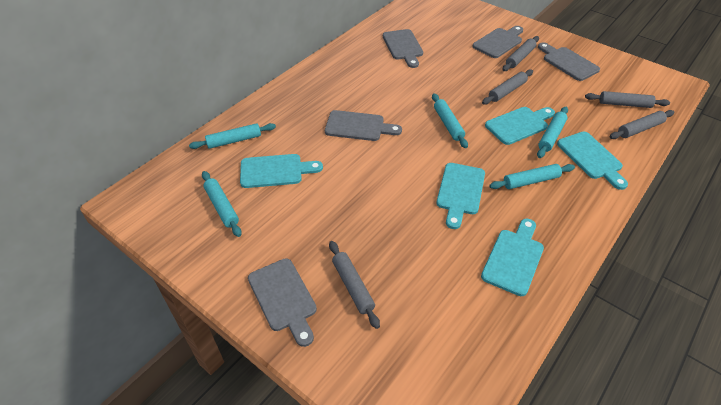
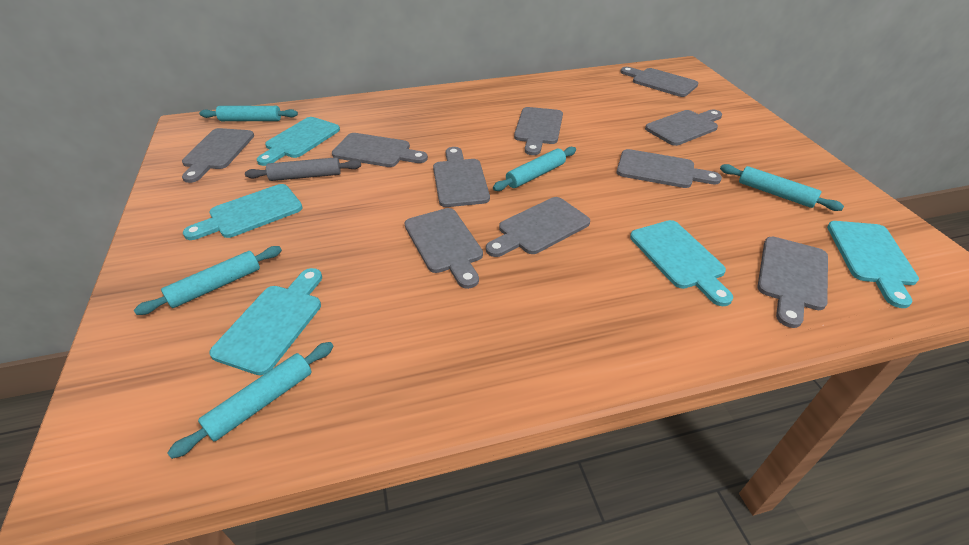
grey cutting board: 5 -> 10
grey rolling pin: 5 -> 1

